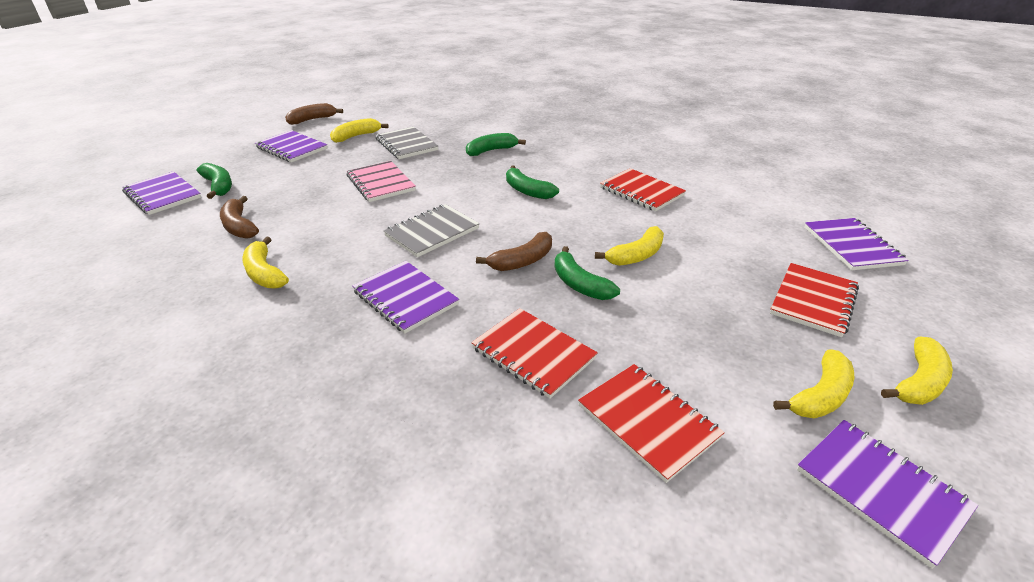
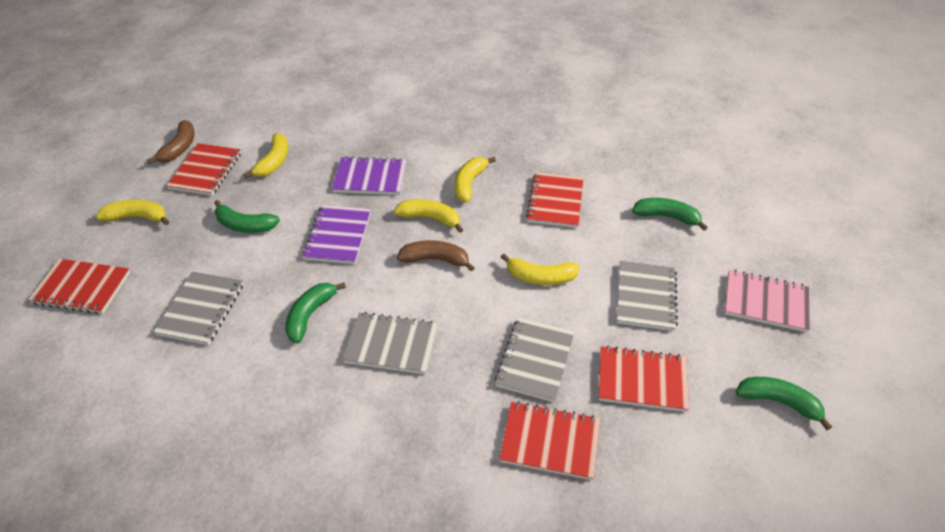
brown banana: 3 -> 2
grey notebook: 2 -> 4
purple notebook: 5 -> 2
red notebook: 4 -> 5

